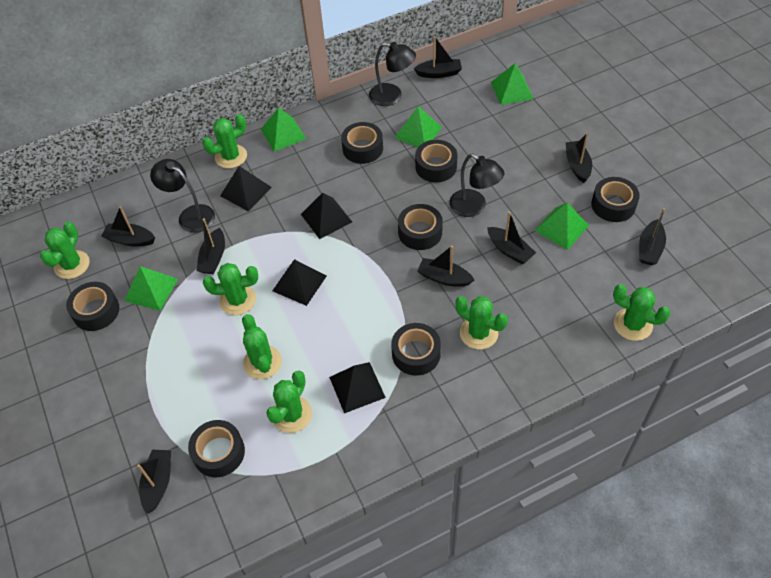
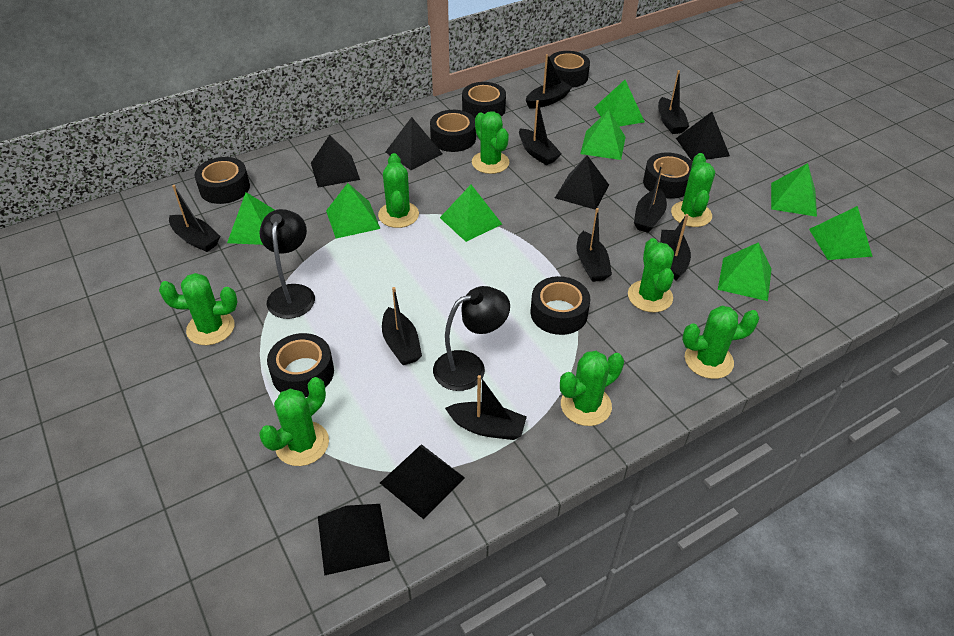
black boat: 8 -> 9
black lamp: 3 -> 2
black pyramid: 4 -> 6
green cactus: 7 -> 8
green pyramid: 5 -> 8

